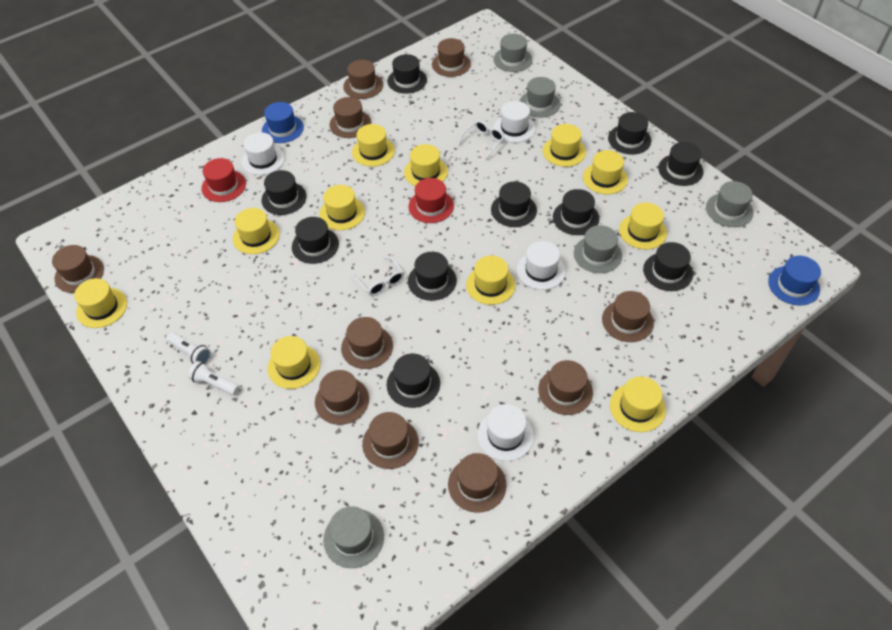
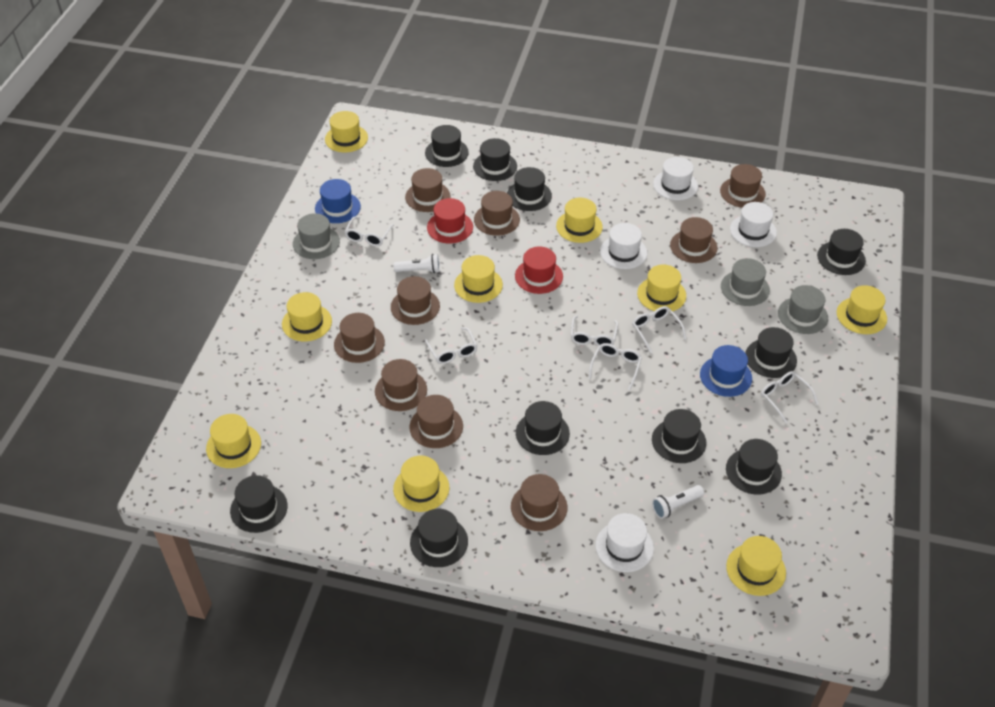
brown hat: 10 -> 9
grey hat: 5 -> 3
white glasses: 2 -> 6
yellow hat: 11 -> 9

